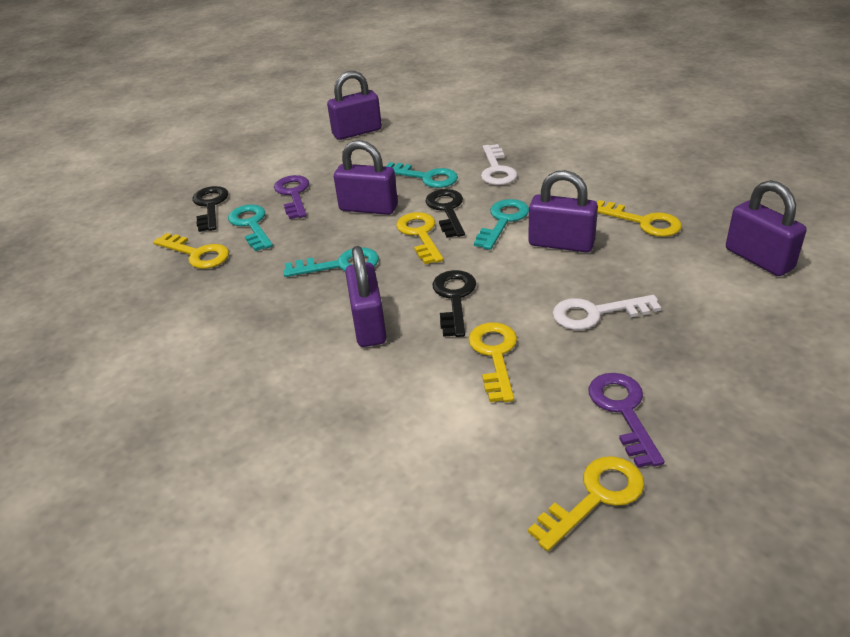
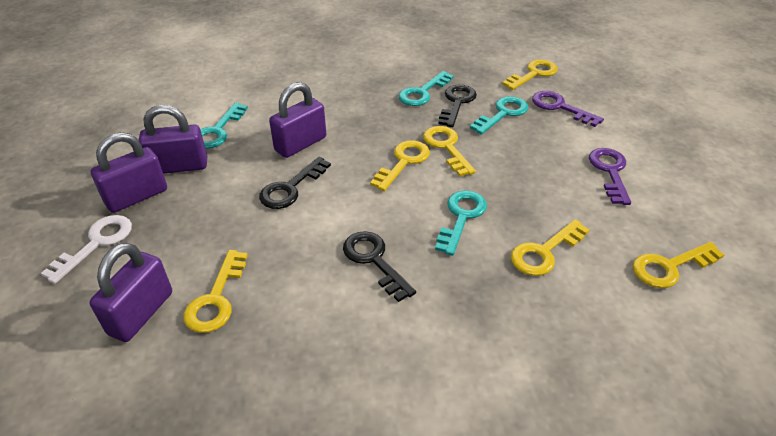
purple padlock: 5 -> 4
white key: 2 -> 1
yellow key: 5 -> 6

